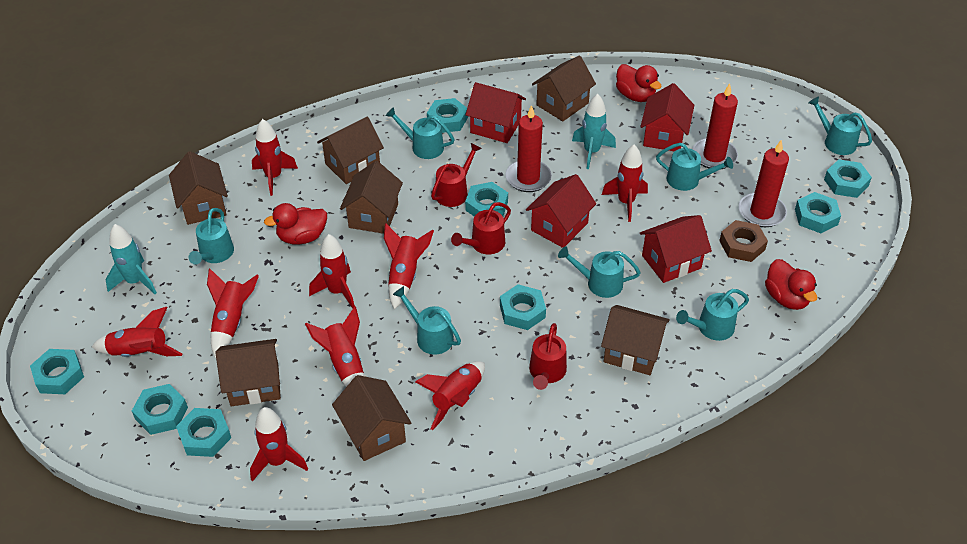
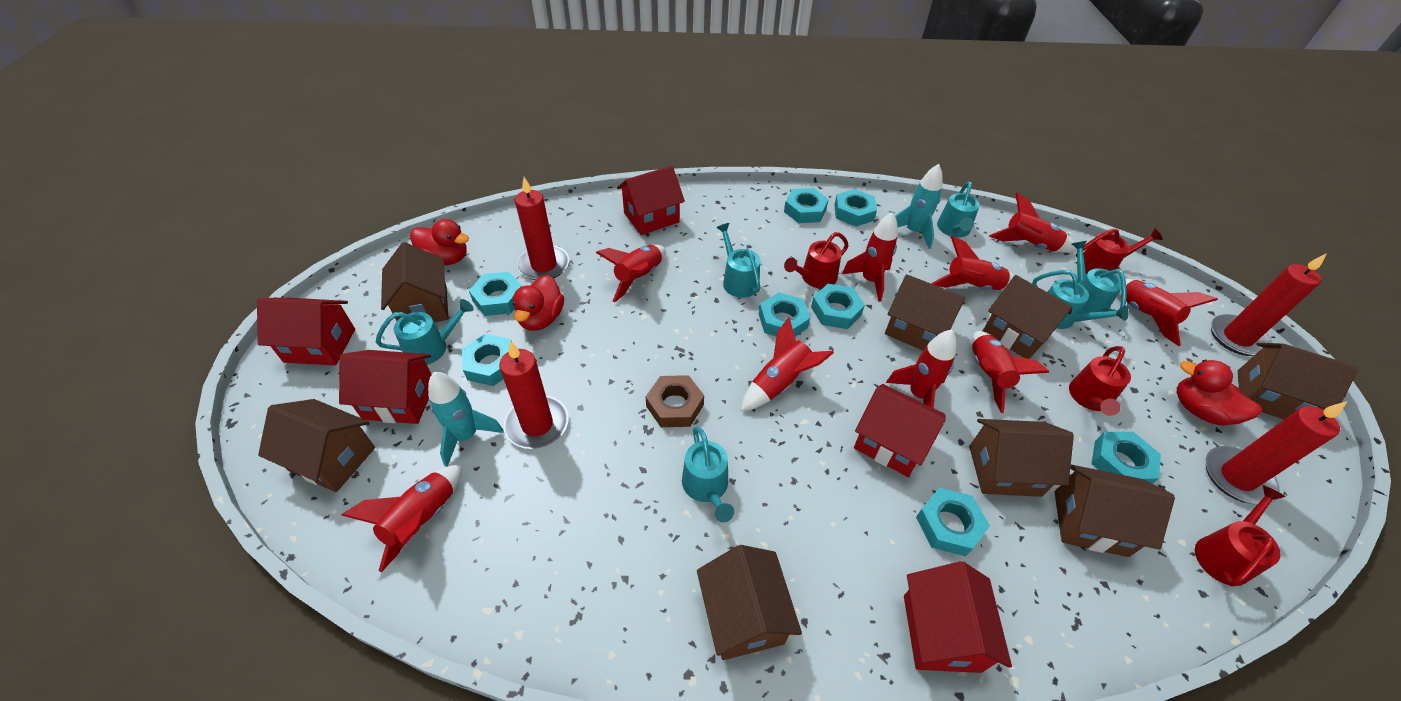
brown house: 7 -> 8
red candle: 3 -> 4
red house: 4 -> 5
red watering can: 3 -> 4
turquoise watering can: 7 -> 6

